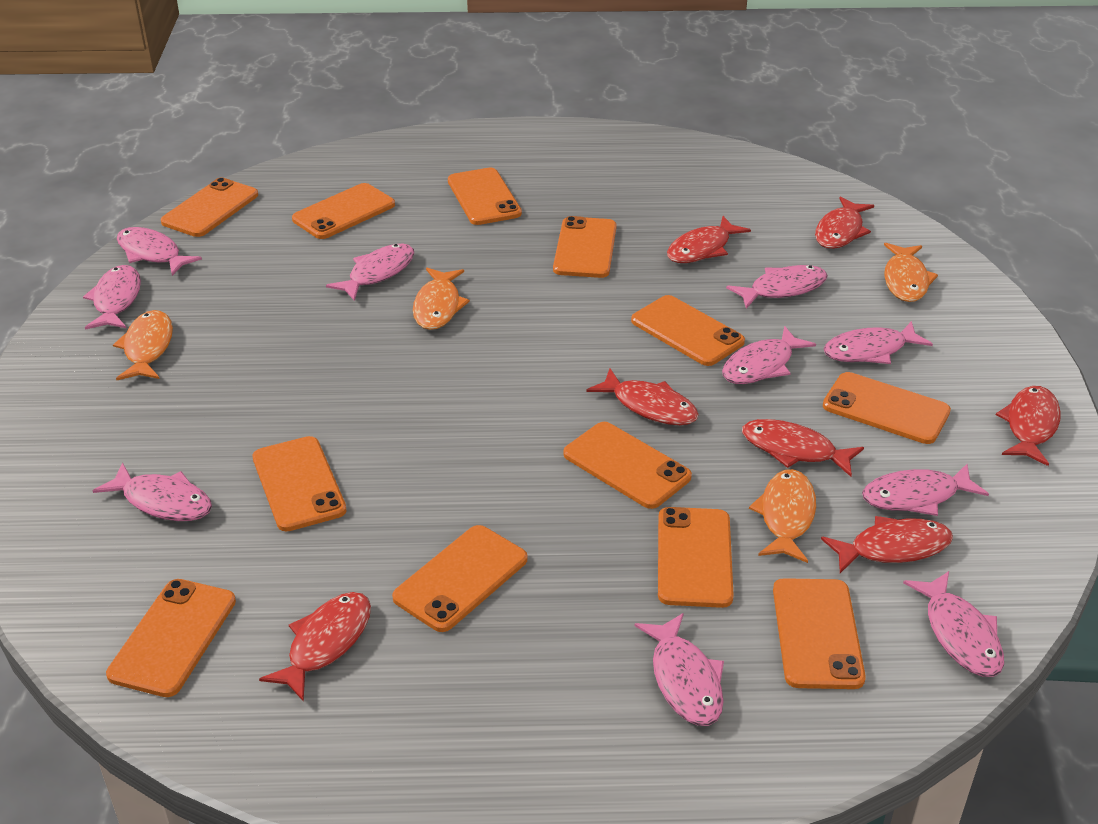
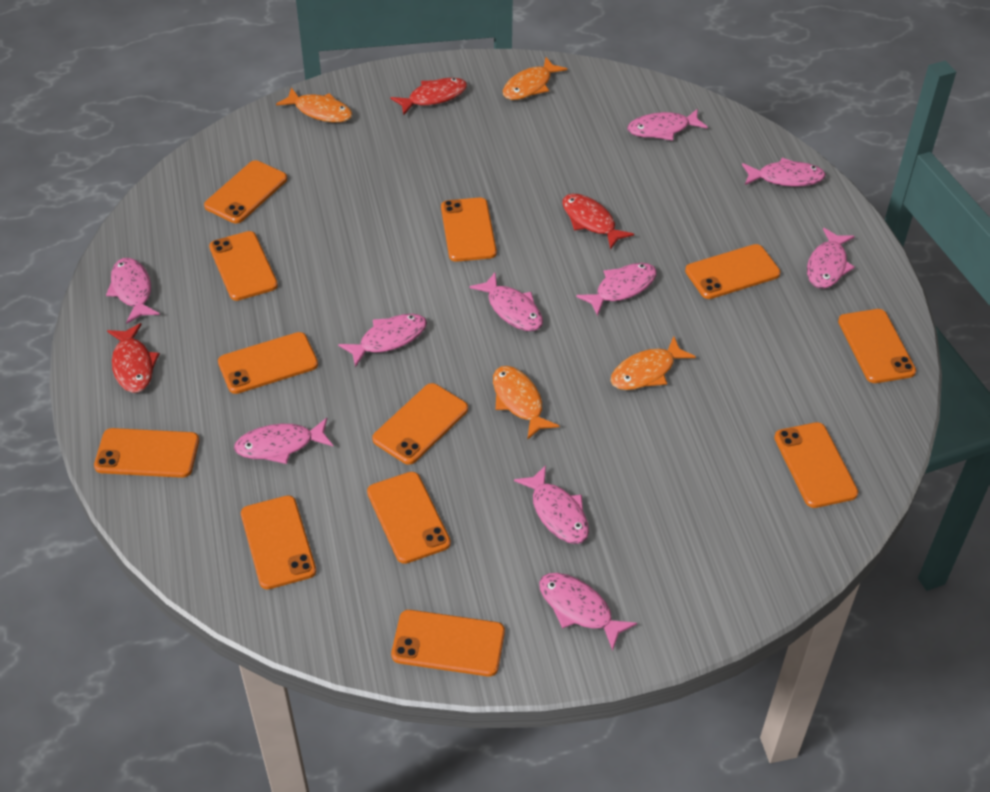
red fish: 7 -> 3

